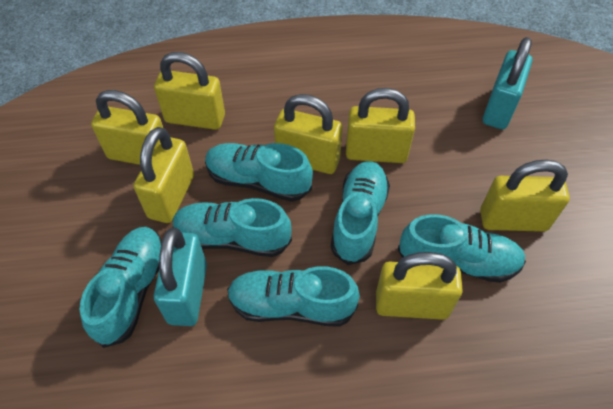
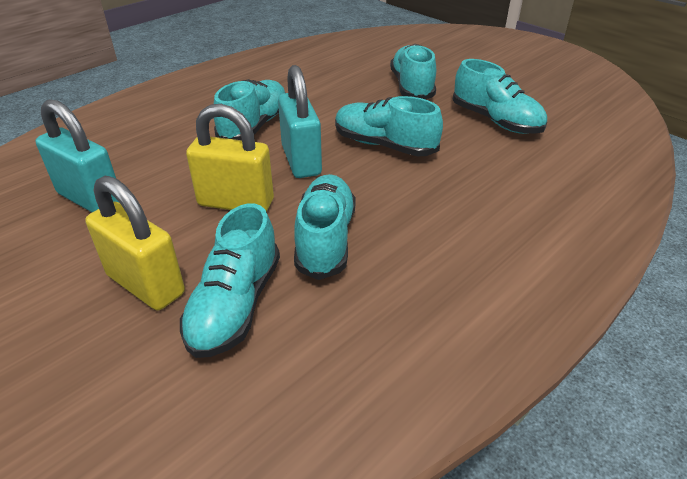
yellow padlock: 7 -> 2

